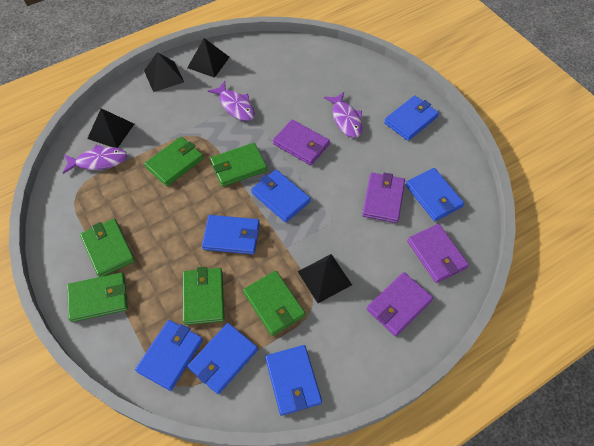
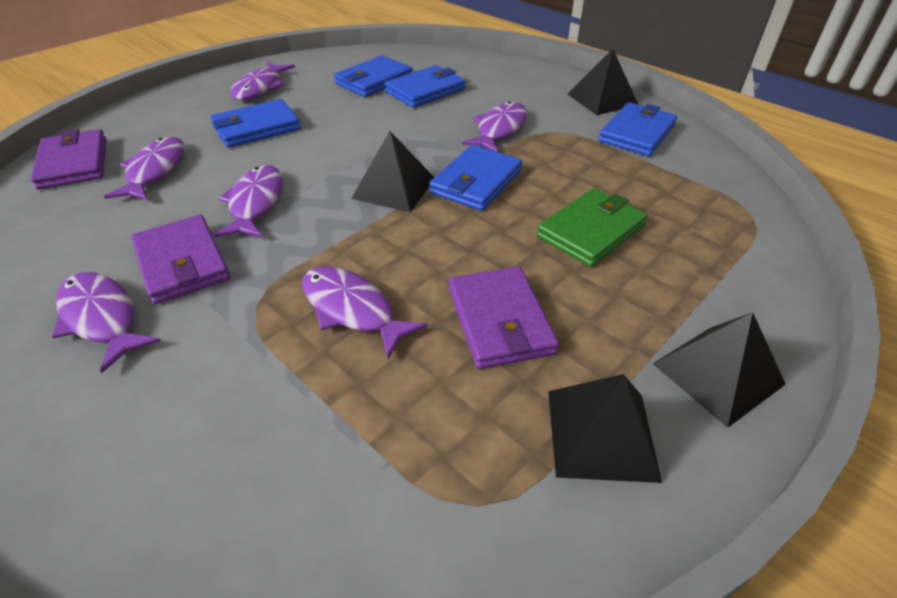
blue wallet: 7 -> 5
green wallet: 6 -> 1
purple fish: 3 -> 6
purple wallet: 4 -> 3

